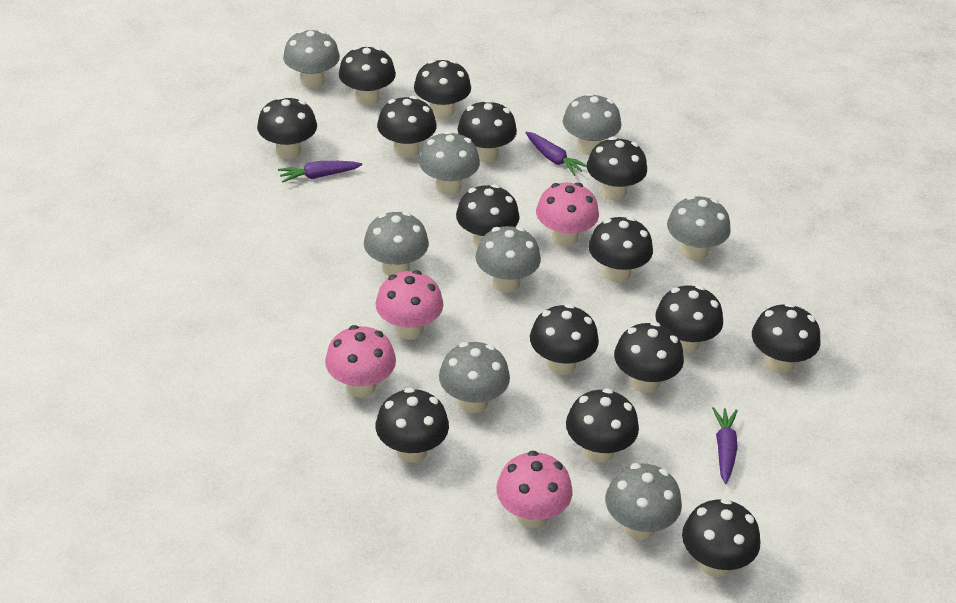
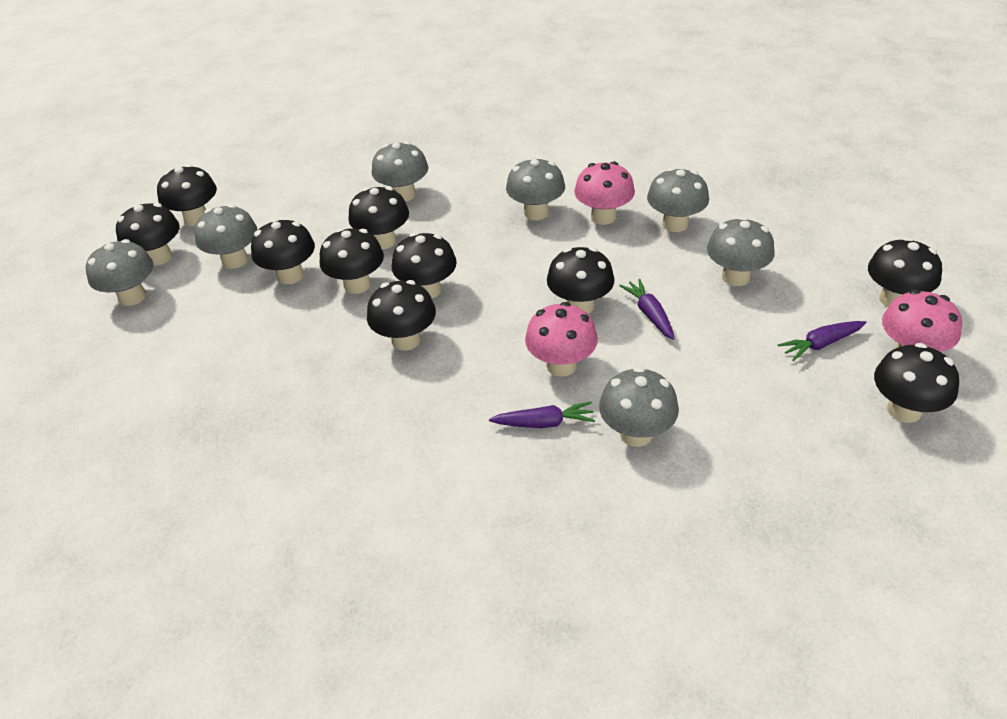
black mushroom: 15 -> 10
grey mushroom: 8 -> 7
pink mushroom: 4 -> 3

